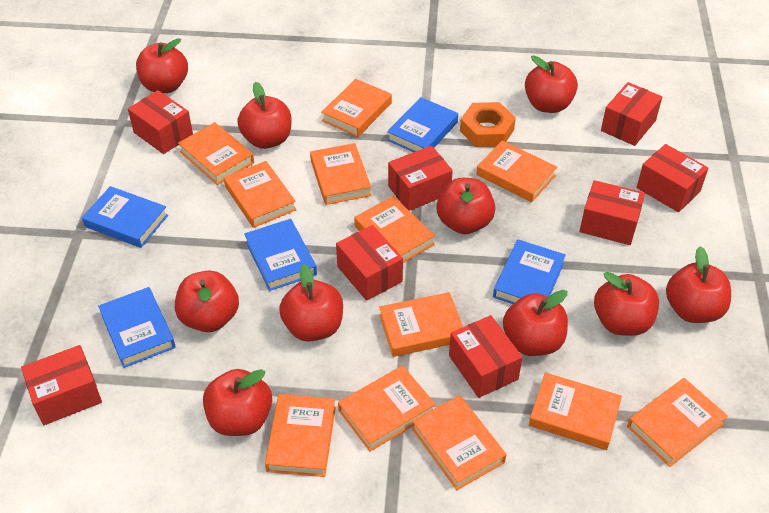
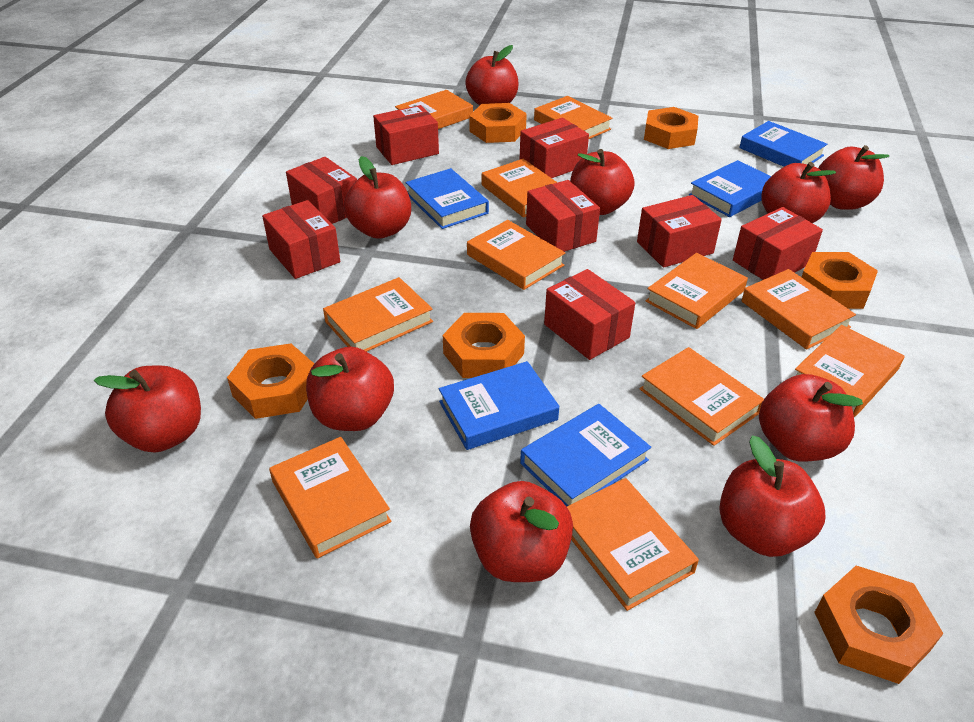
orange book: 12 -> 11
orange nut: 1 -> 6

